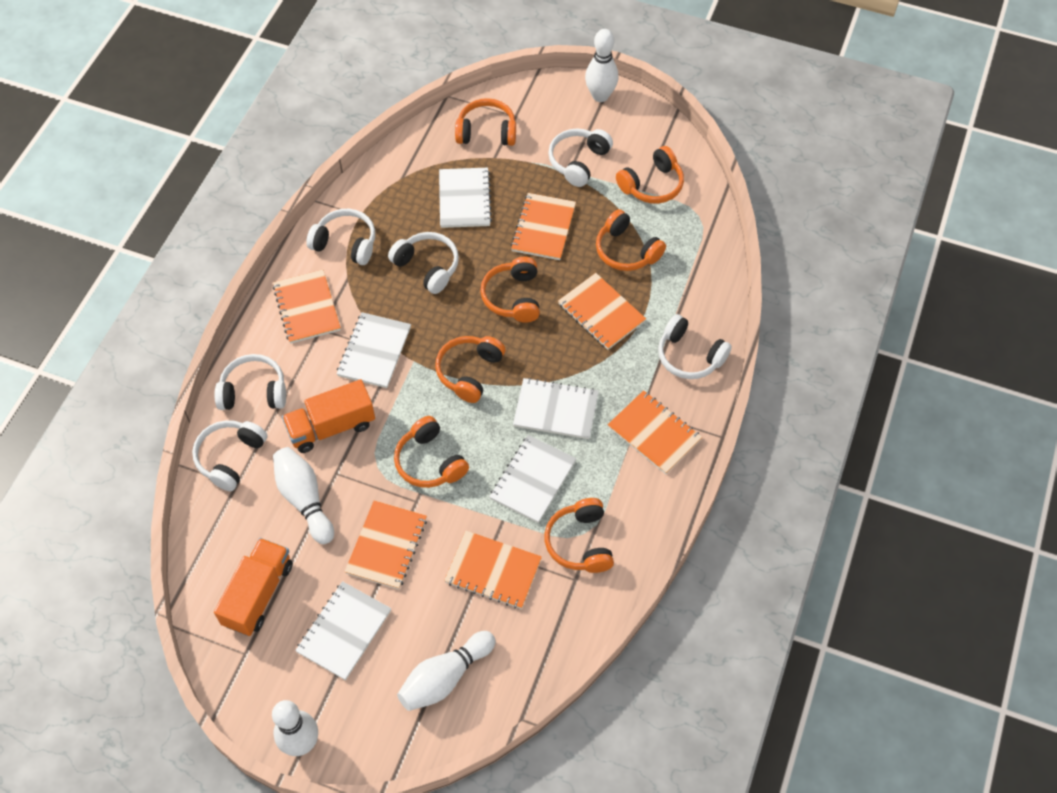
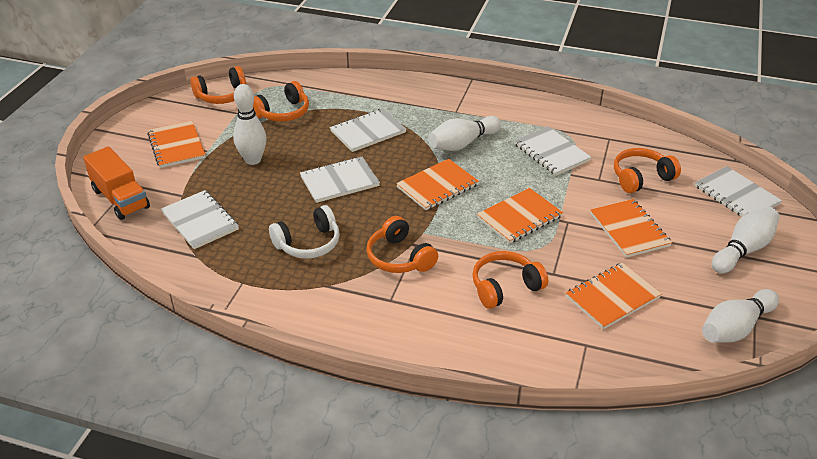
orange headphones: 7 -> 5
orange notebook: 6 -> 5
orange truck: 2 -> 1
white headphones: 6 -> 1

